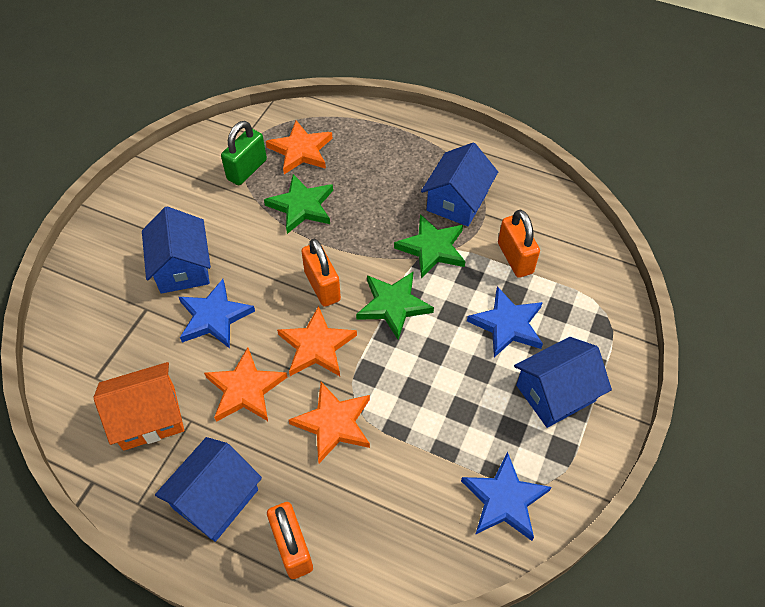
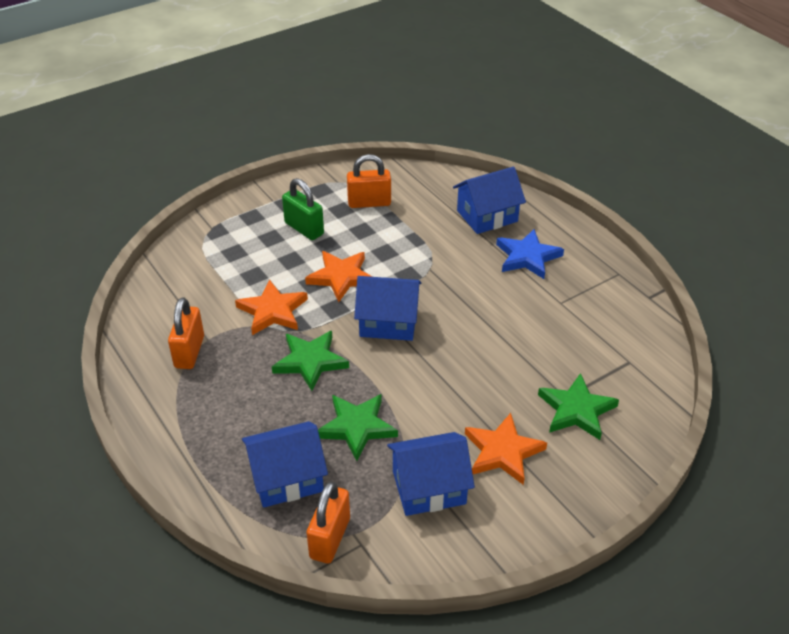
blue star: 3 -> 1
orange house: 1 -> 0
orange star: 4 -> 3

